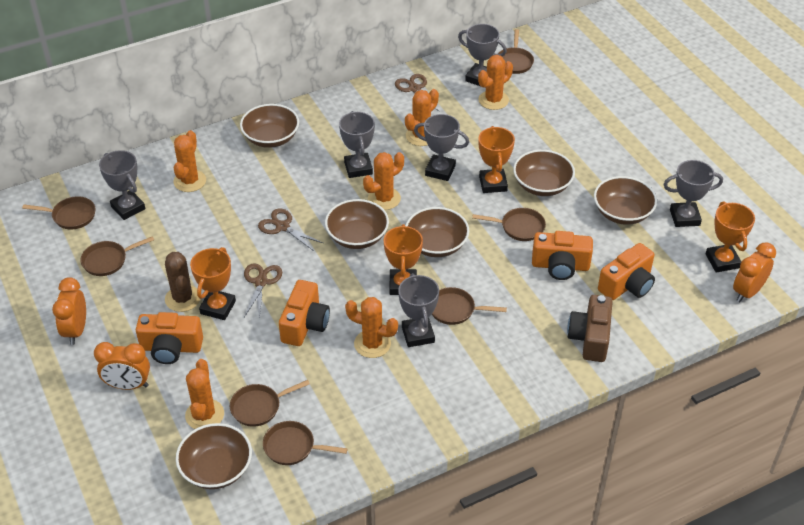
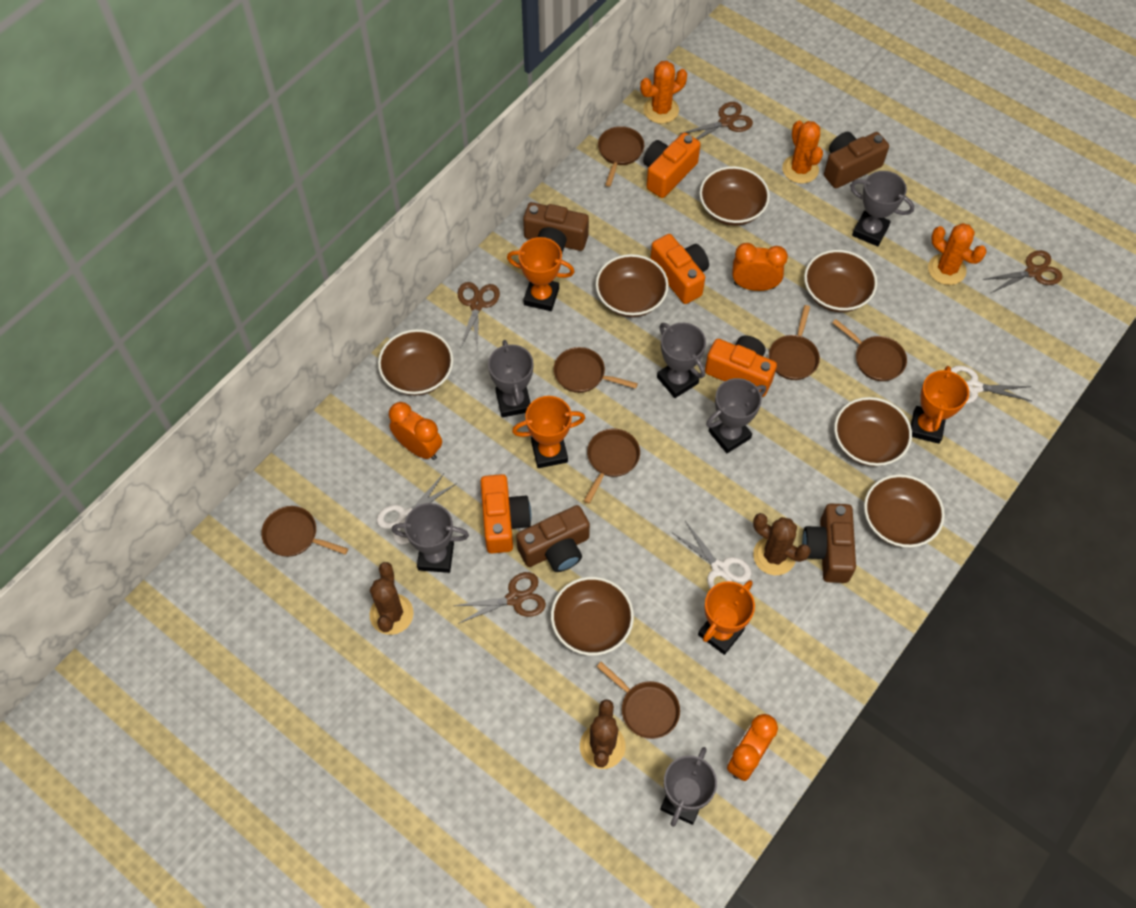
brown bowl: 6 -> 7
brown cactus: 1 -> 3
brown camera: 1 -> 4
brown scissors: 3 -> 4
orange cactus: 6 -> 3
white scissors: 0 -> 3

